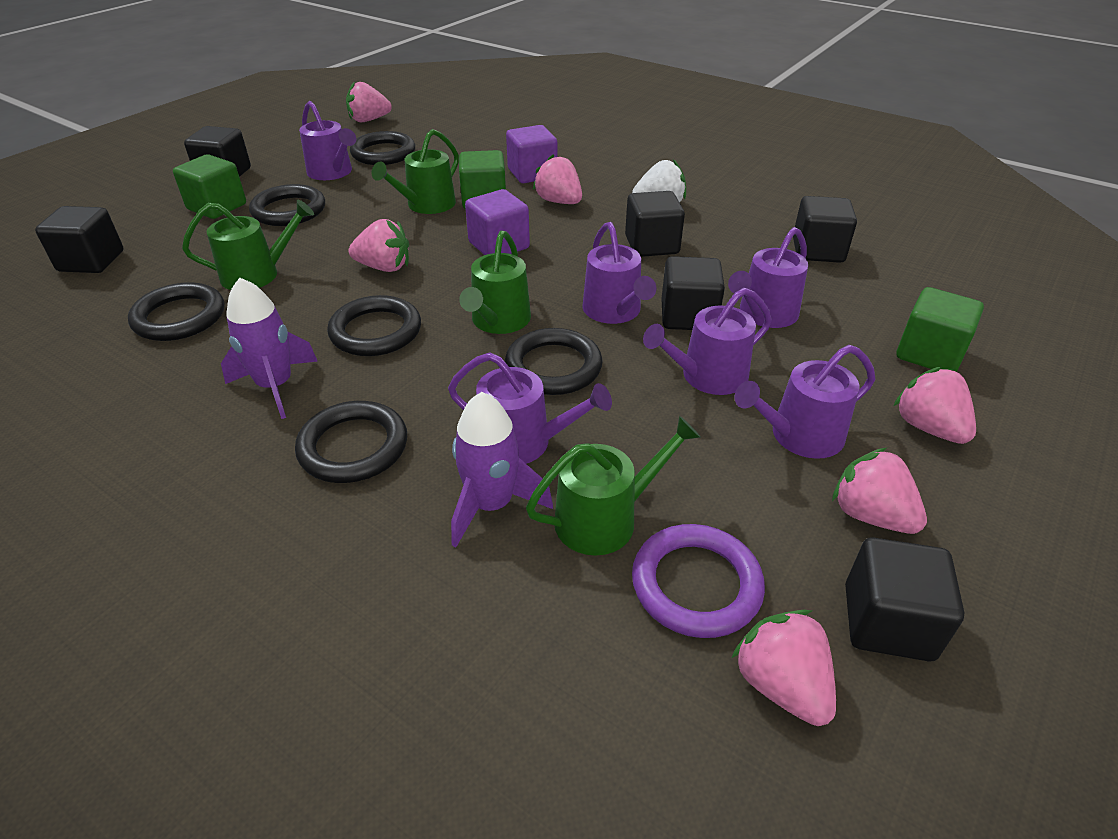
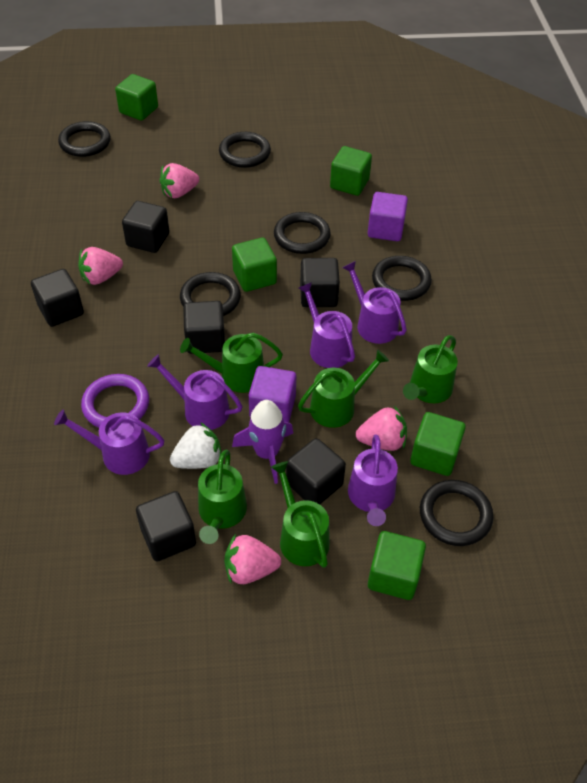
green cube: 3 -> 5
green watering can: 4 -> 5
pink strawberry: 6 -> 4
purple rocket: 2 -> 1
purple watering can: 6 -> 5

